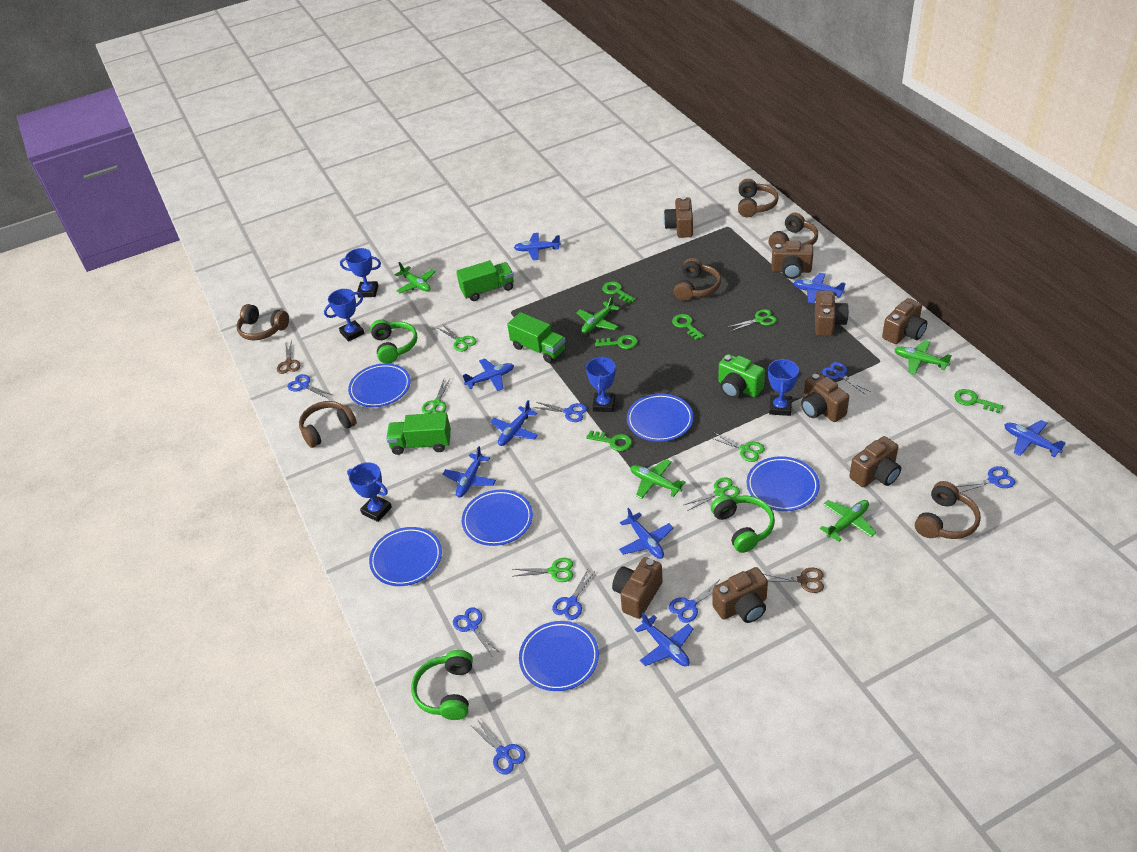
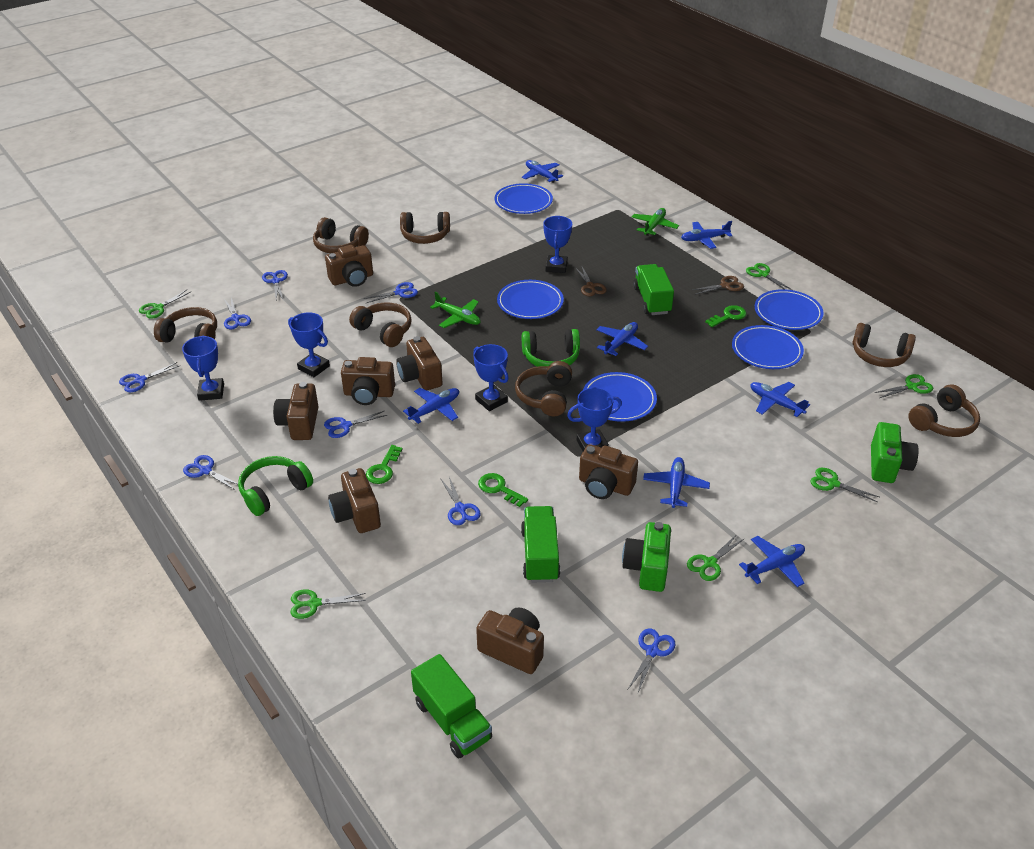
blue plane: 8 -> 7
blue plate: 6 -> 5
brown camera: 8 -> 7
brown headphones: 6 -> 7
green camera: 1 -> 2
green headphones: 3 -> 2
green key: 5 -> 3
green plane: 5 -> 2

